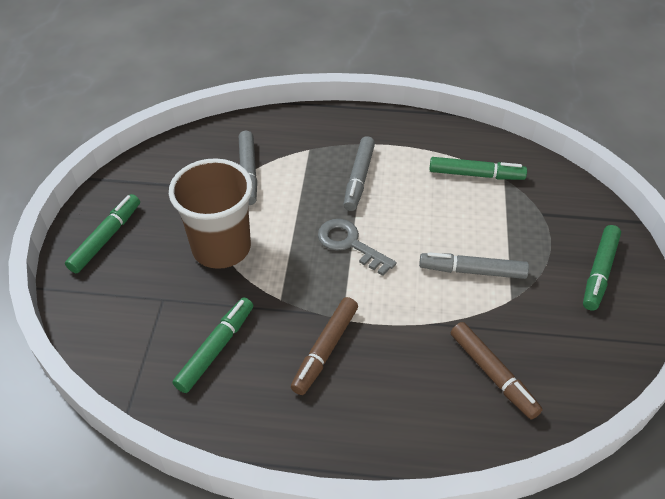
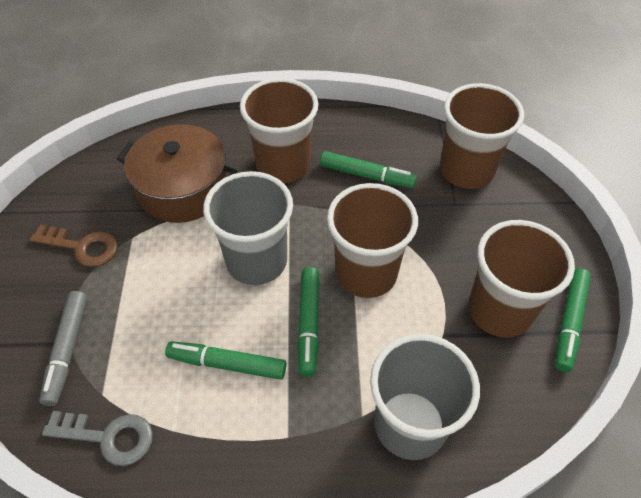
brown cup: 1 -> 4
brown key: 0 -> 1
brown marker: 2 -> 0
brown pot: 0 -> 1
grey cup: 0 -> 2
grey marker: 3 -> 1

